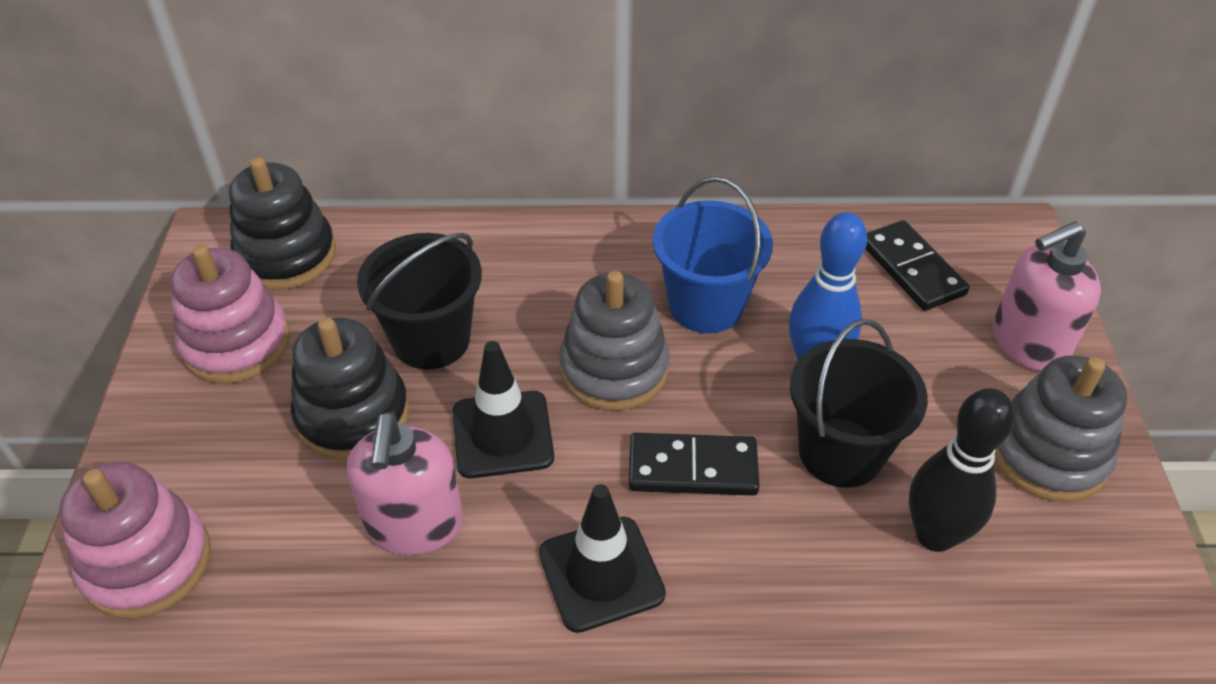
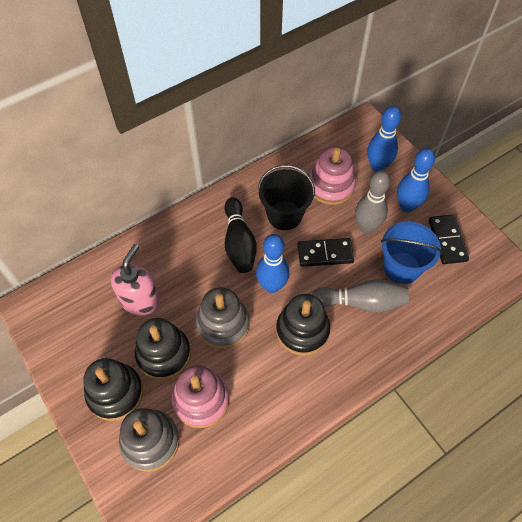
black bucket: 2 -> 1
black stacking toy: 2 -> 3
black traffic cone: 2 -> 0
blue bowling pin: 1 -> 3
grey bowling pin: 0 -> 2
pink soap dispenser: 2 -> 1

